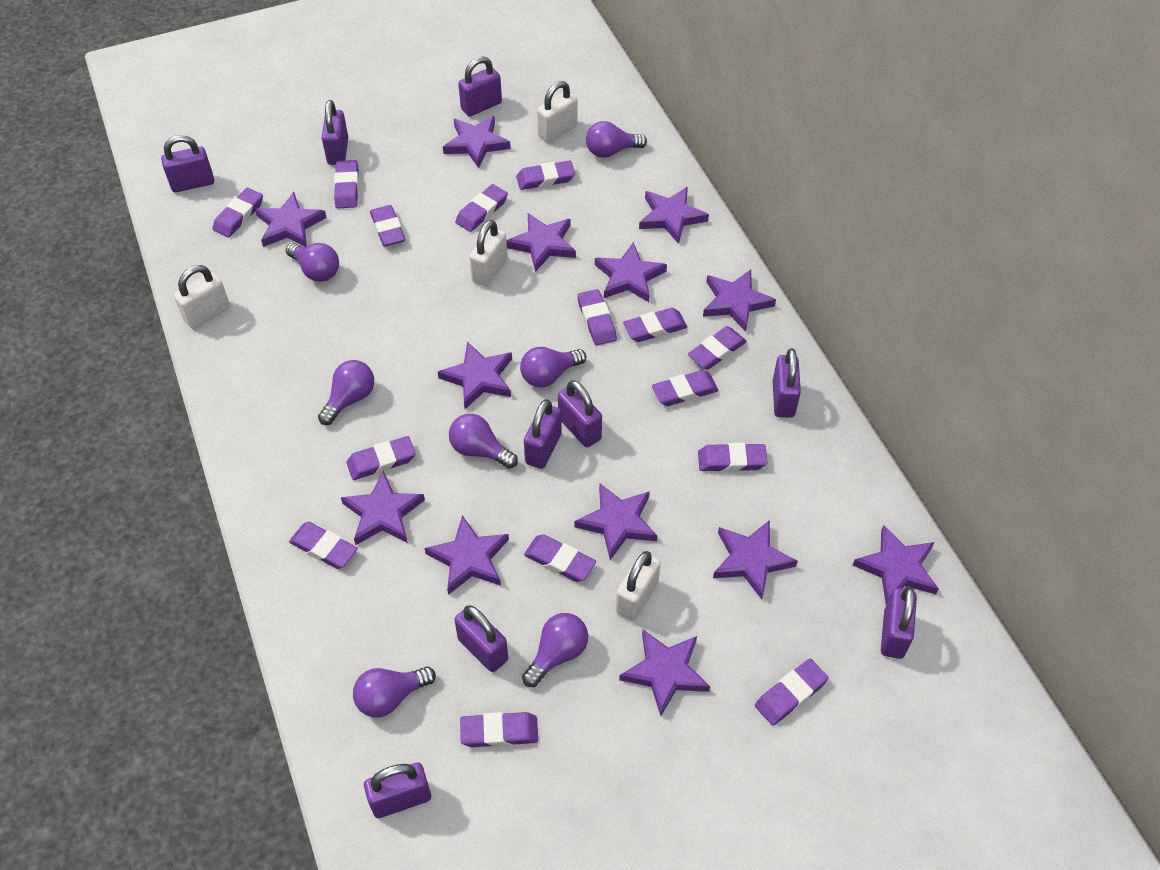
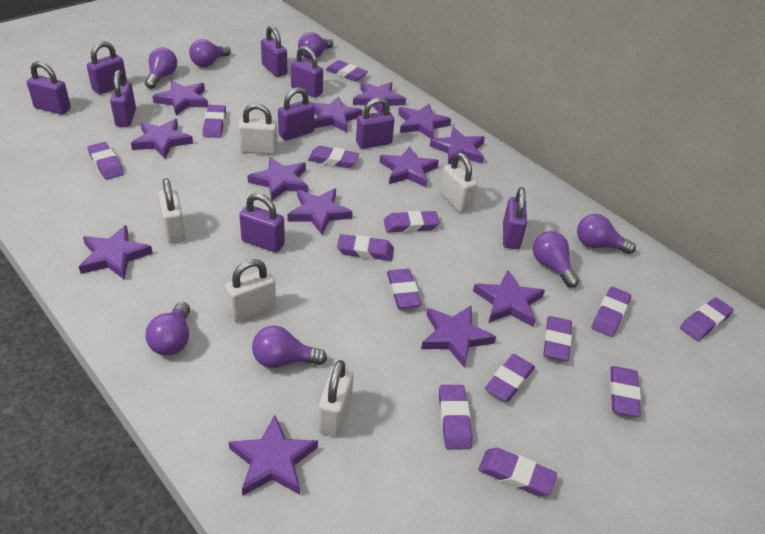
purple eraser: 15 -> 14
white padlock: 4 -> 5

